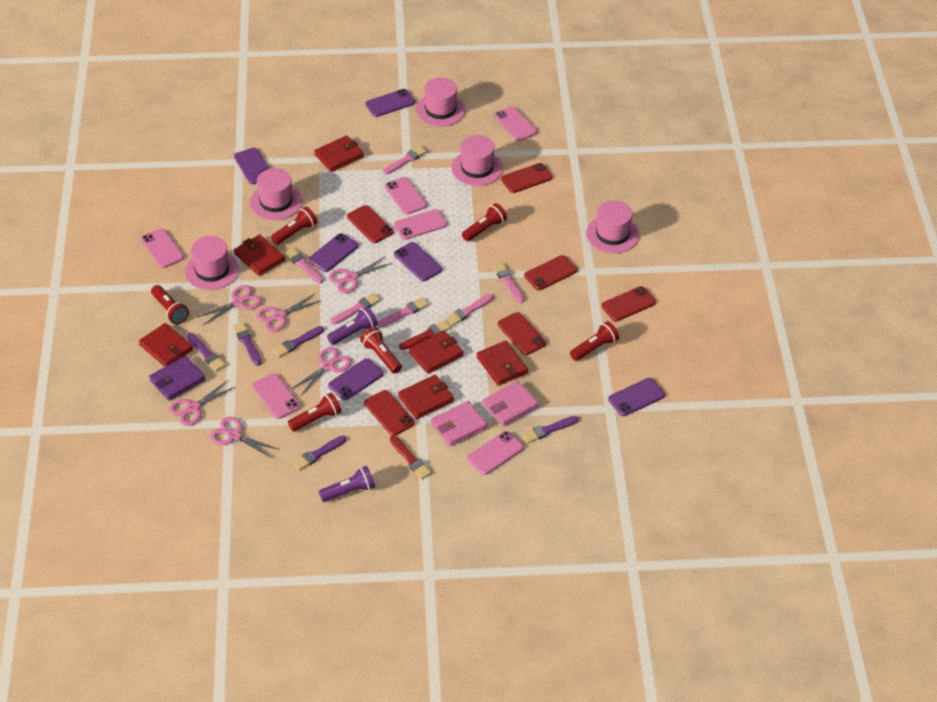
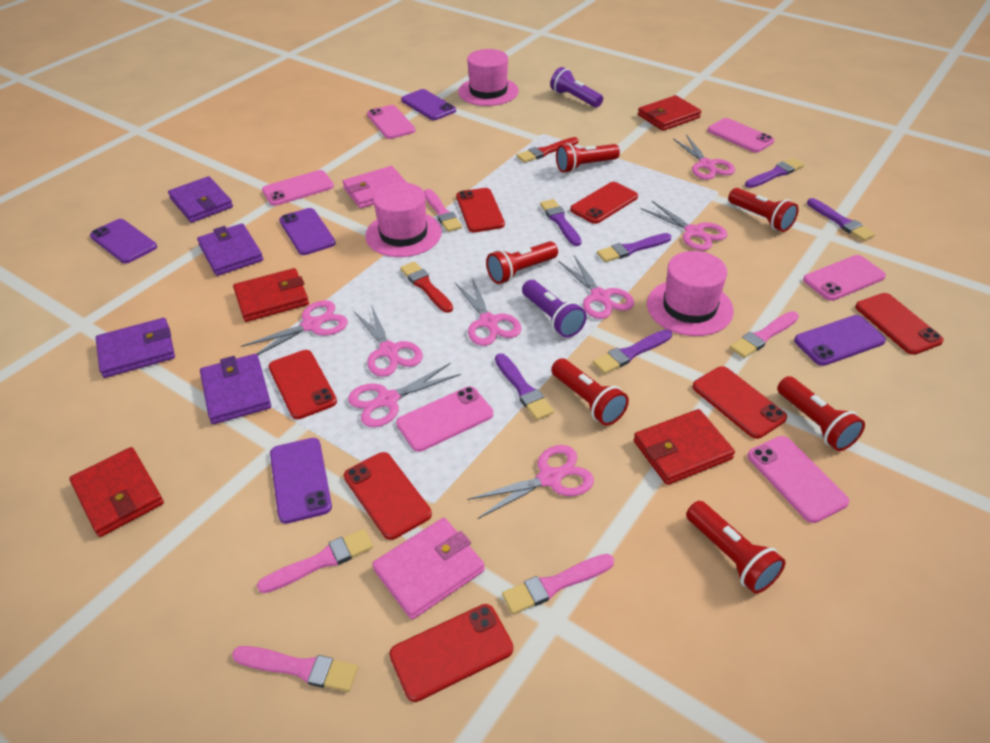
pink brush: 6 -> 5
pink hat: 5 -> 3
pink scissors: 6 -> 8
purple brush: 5 -> 6
purple phone: 6 -> 5
purple wallet: 1 -> 4
red phone: 6 -> 7
red wallet: 6 -> 4

